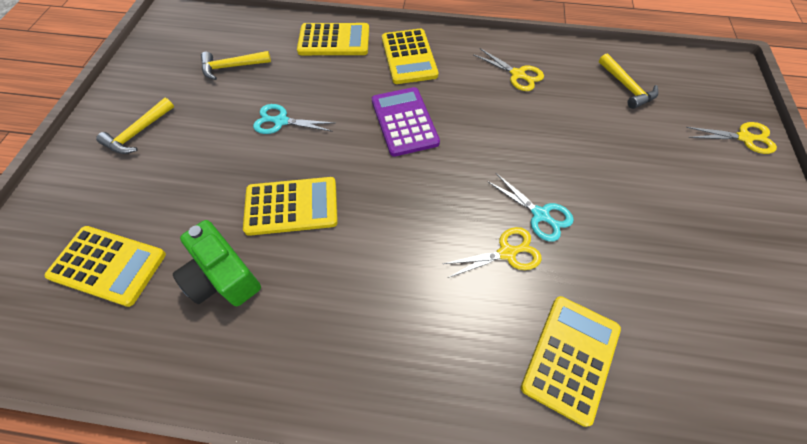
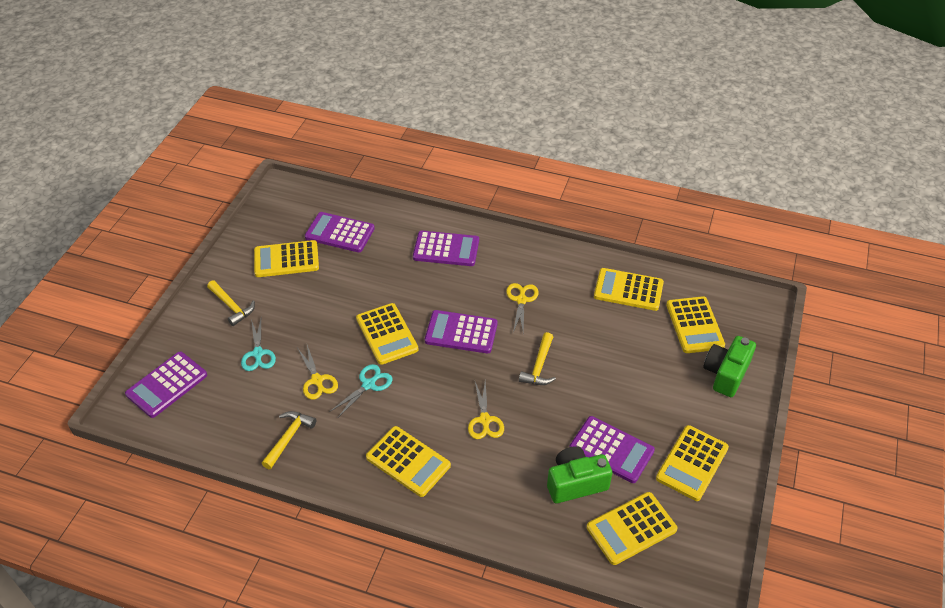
green camera: 1 -> 2
purple calculator: 1 -> 5
yellow calculator: 5 -> 7

